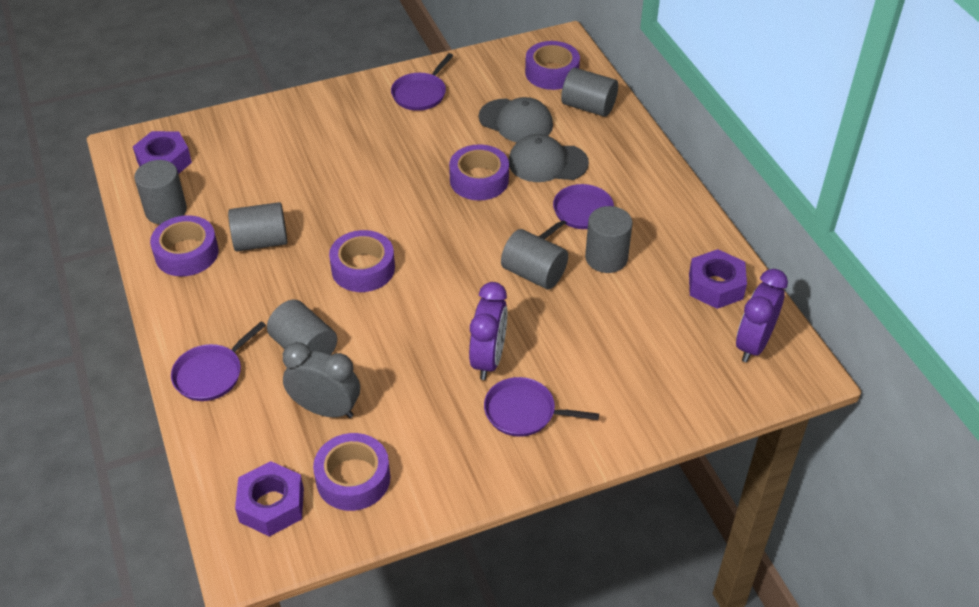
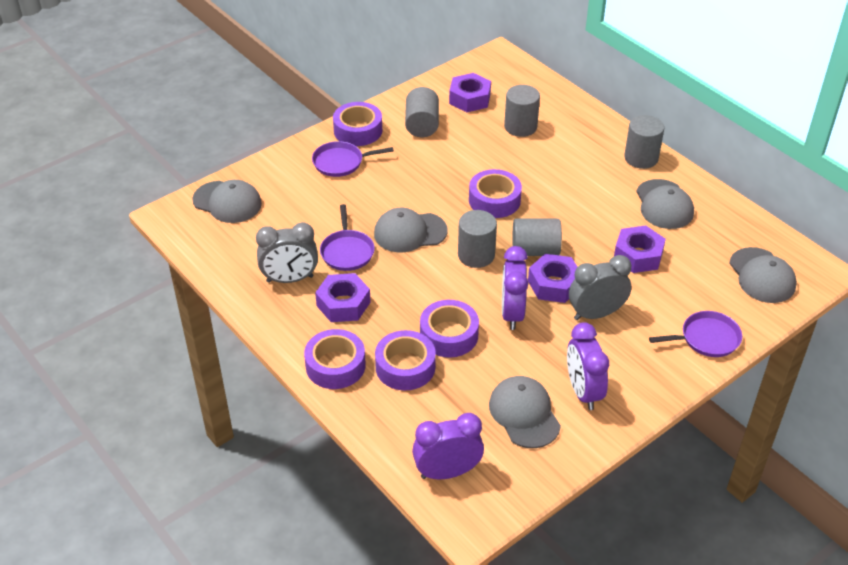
grey cap: 2 -> 5
grey clock: 1 -> 2
grey cylinder: 6 -> 5
purple clock: 2 -> 3
purple nut: 3 -> 4
purple pan: 4 -> 3

